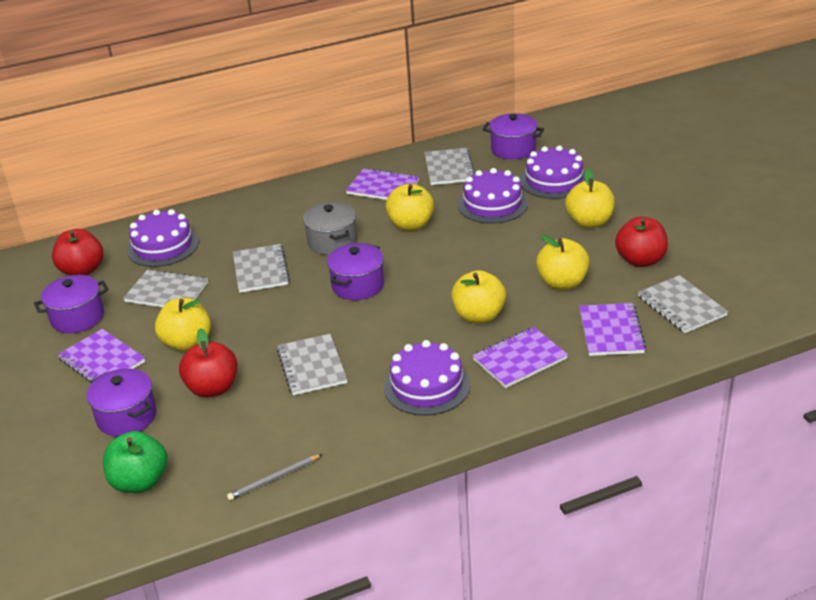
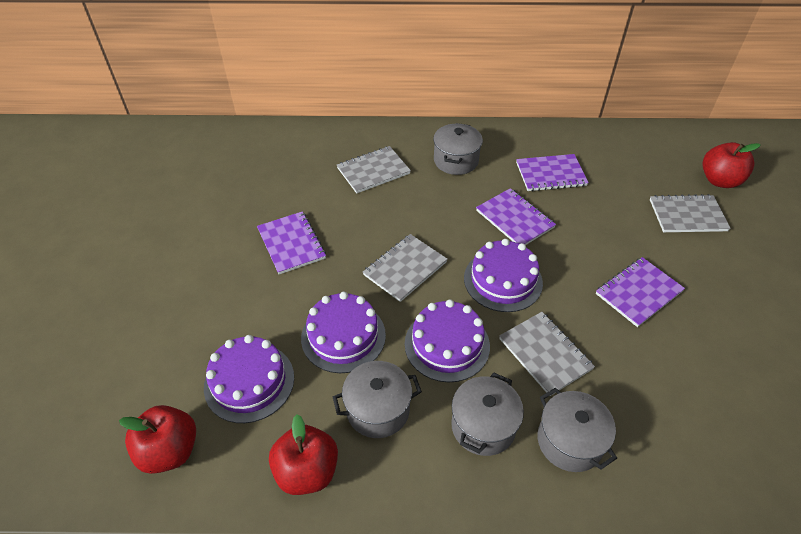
green apple: 1 -> 0
grey notebook: 5 -> 4
grey pencil: 1 -> 0
grey pot: 1 -> 4
purple pot: 4 -> 0
yellow apple: 5 -> 0

